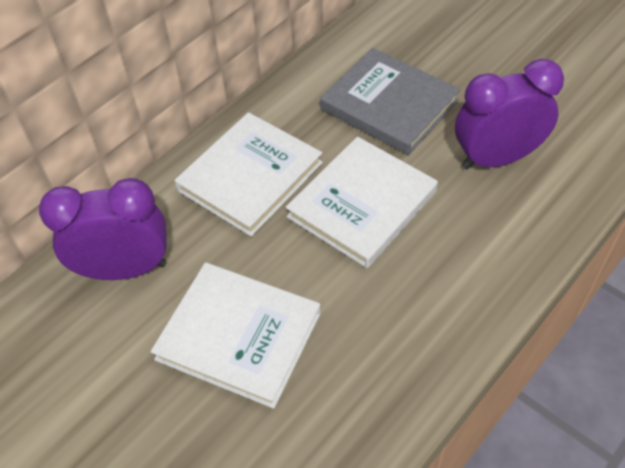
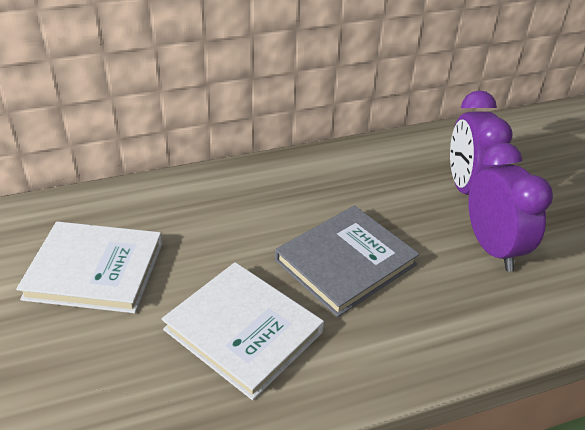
white book: 3 -> 2

